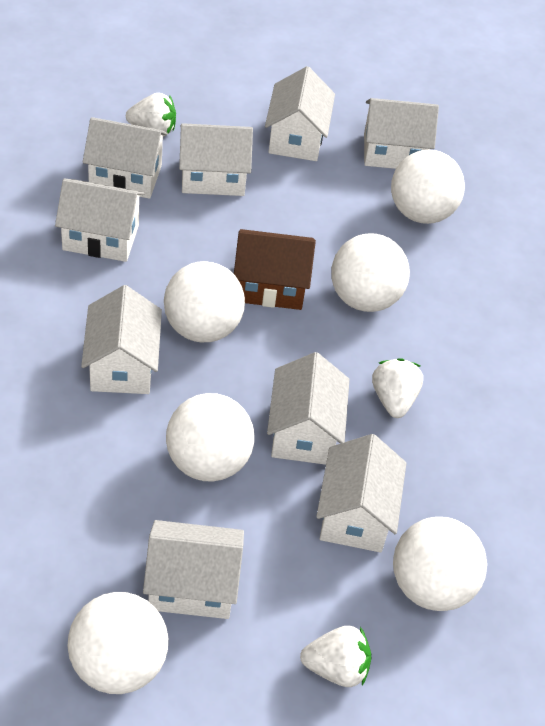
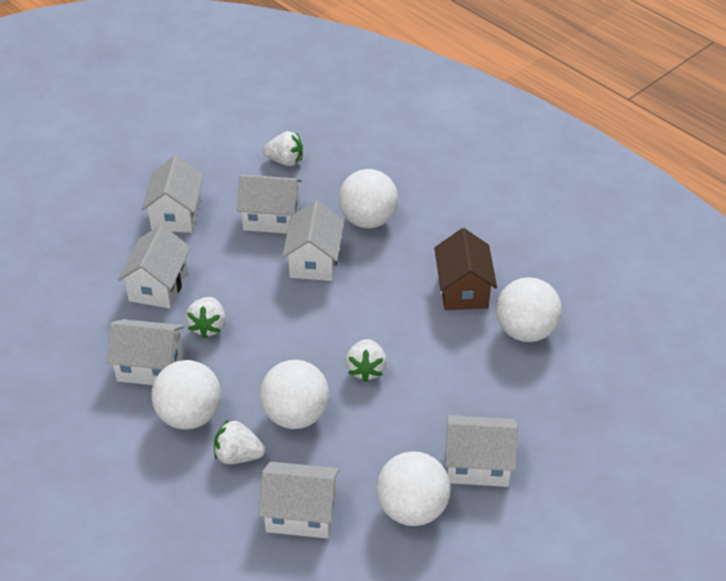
white ball: 6 -> 5
white house: 9 -> 7
white strawberry: 3 -> 4

